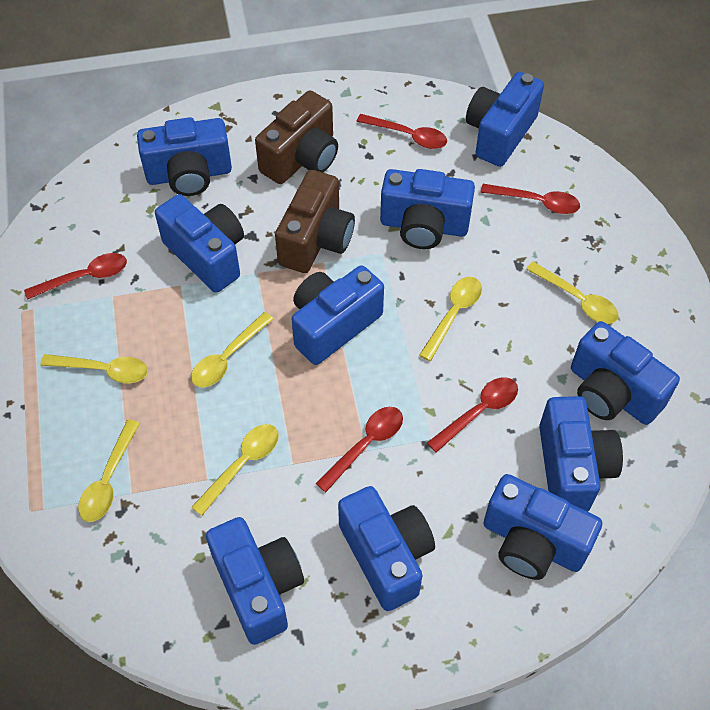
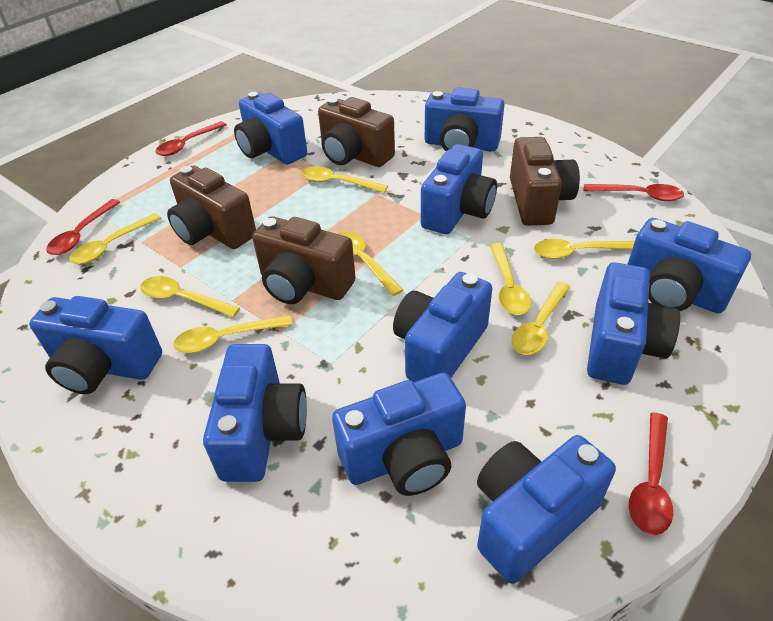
brown camera: 2 -> 4
red spoon: 5 -> 4
yellow spoon: 6 -> 8

